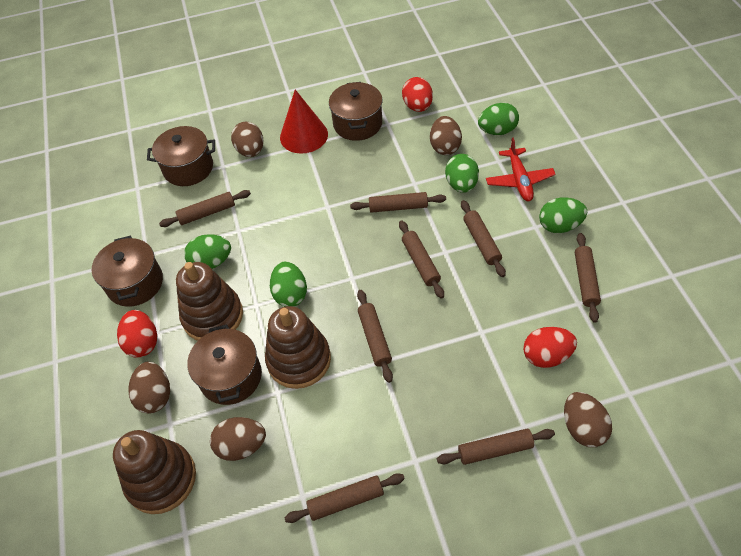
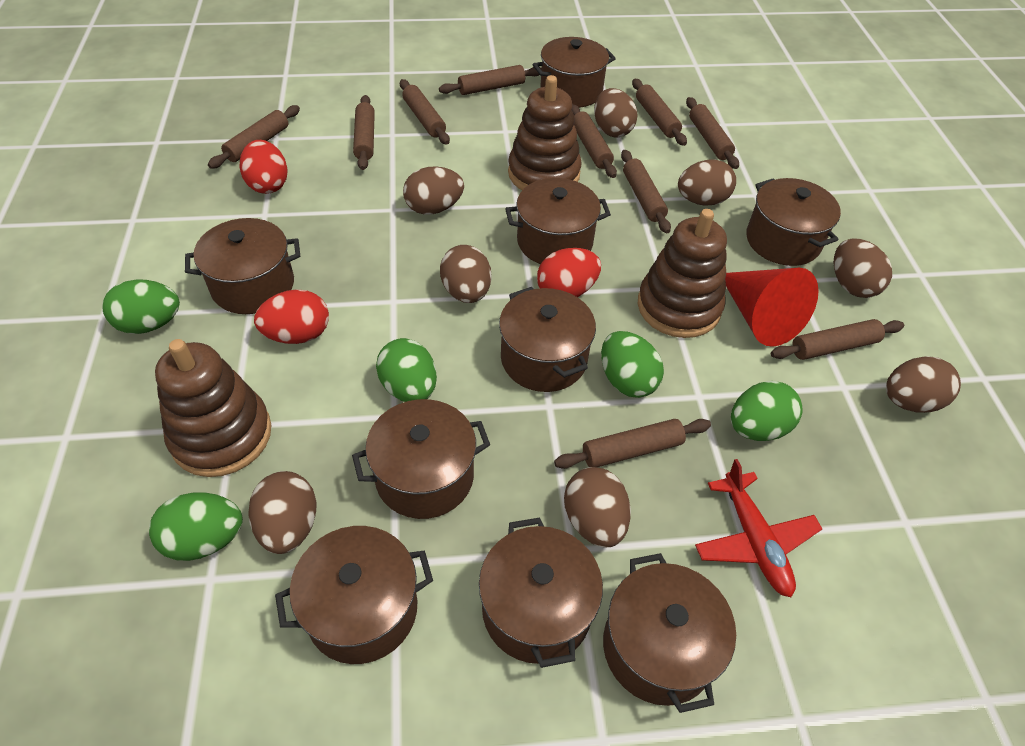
brown egg: 5 -> 8
brown pot: 4 -> 9
brown rolling pin: 8 -> 10

